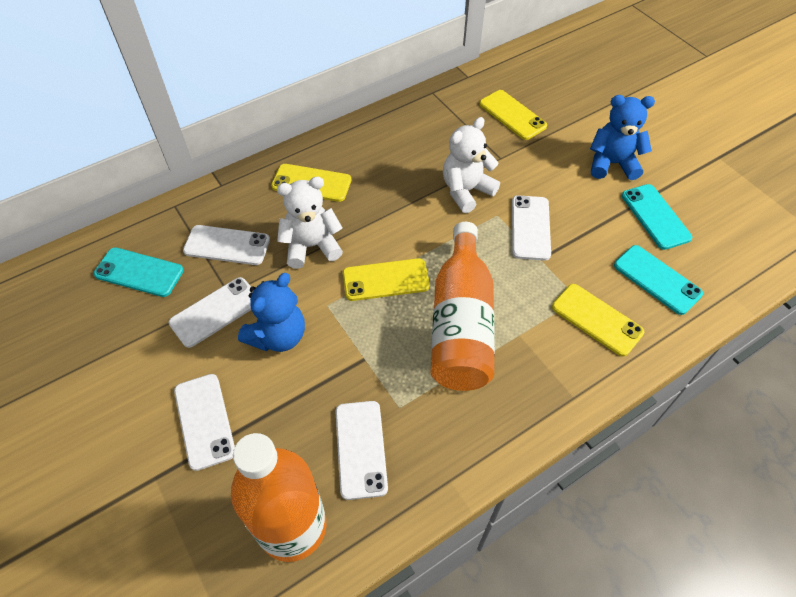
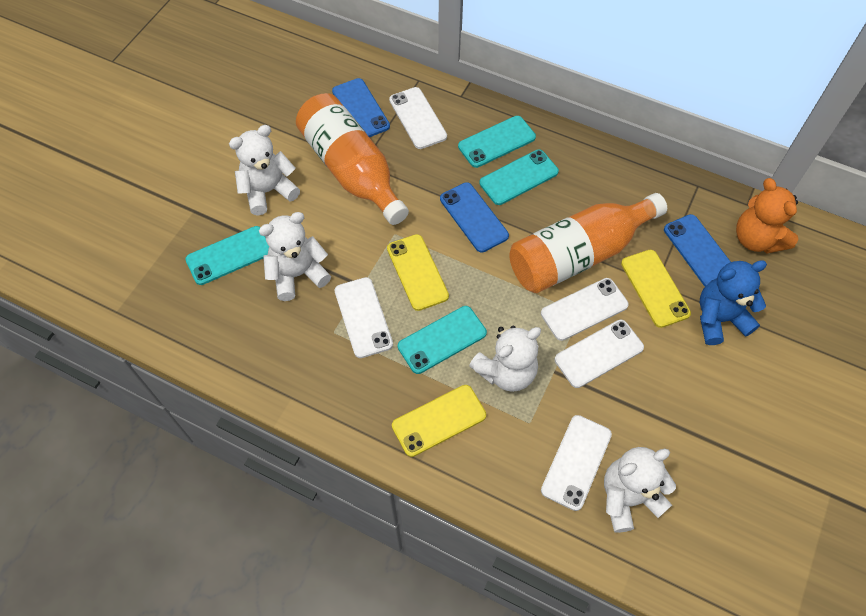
blue phone: 0 -> 3
blue teddy bear: 2 -> 1
orange teddy bear: 0 -> 1
turquoise phone: 3 -> 4
white teddy bear: 2 -> 4
yellow phone: 4 -> 3

